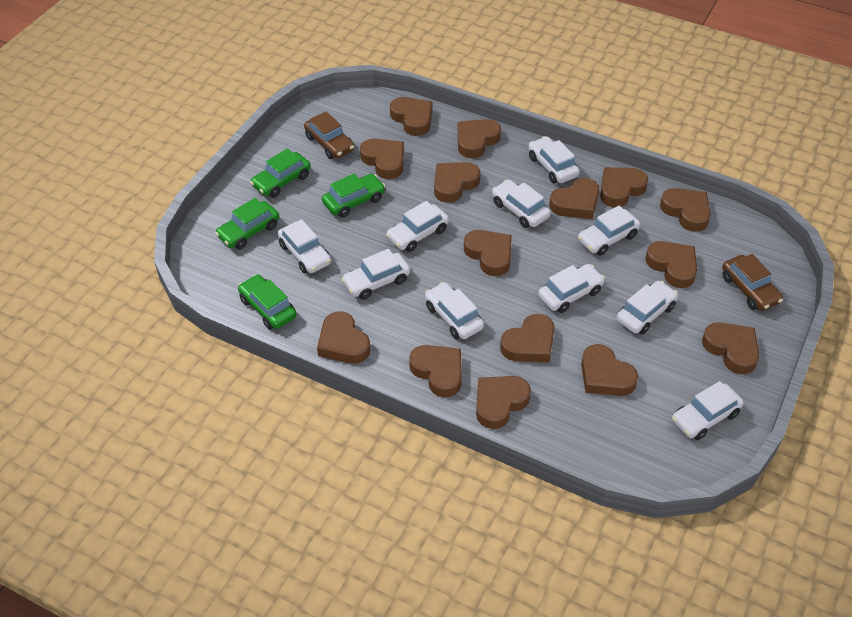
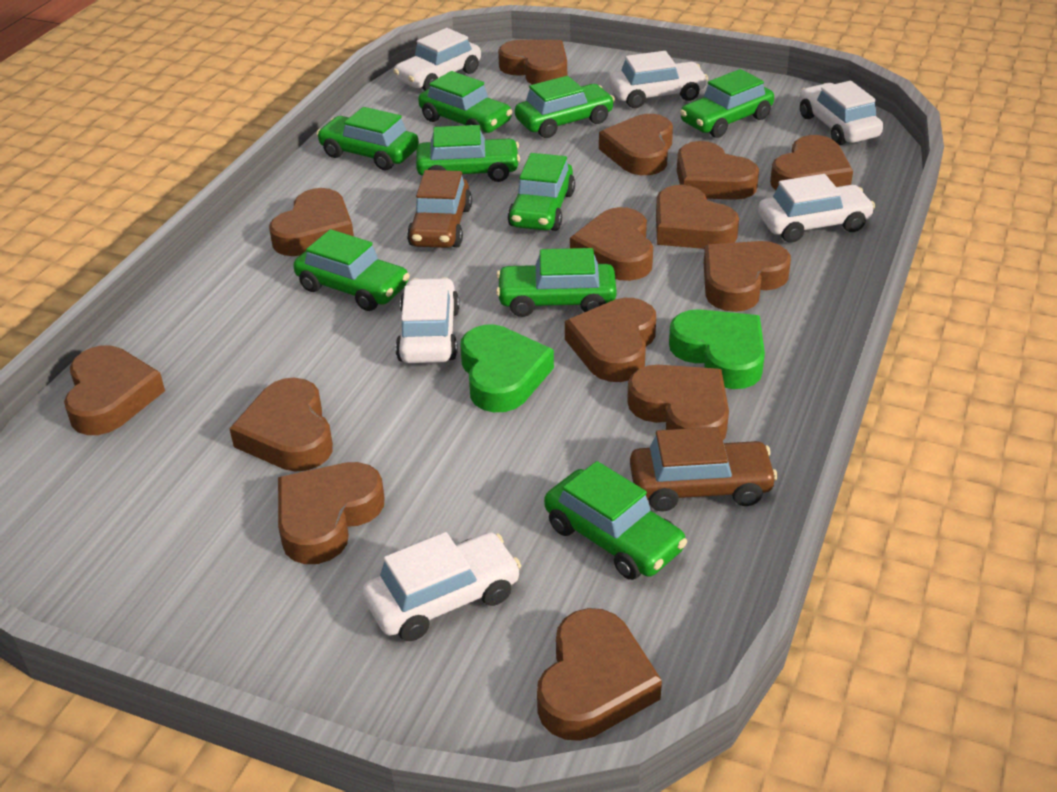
brown heart: 15 -> 14
green car: 4 -> 9
green heart: 0 -> 2
white car: 10 -> 6

